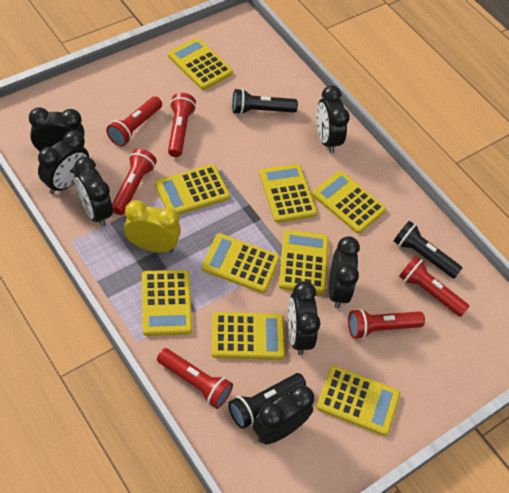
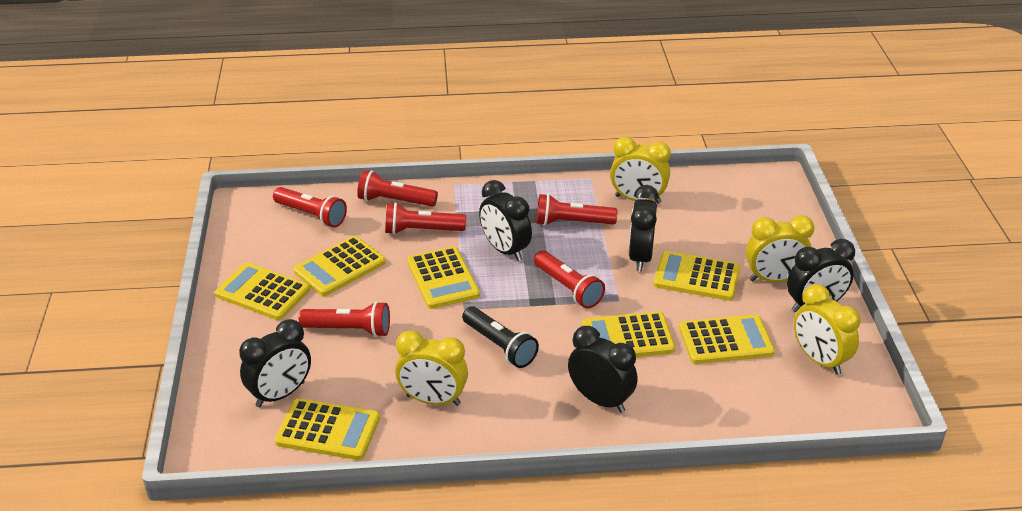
black clock: 7 -> 5
black flashlight: 3 -> 1
yellow calculator: 9 -> 7
yellow clock: 1 -> 4

